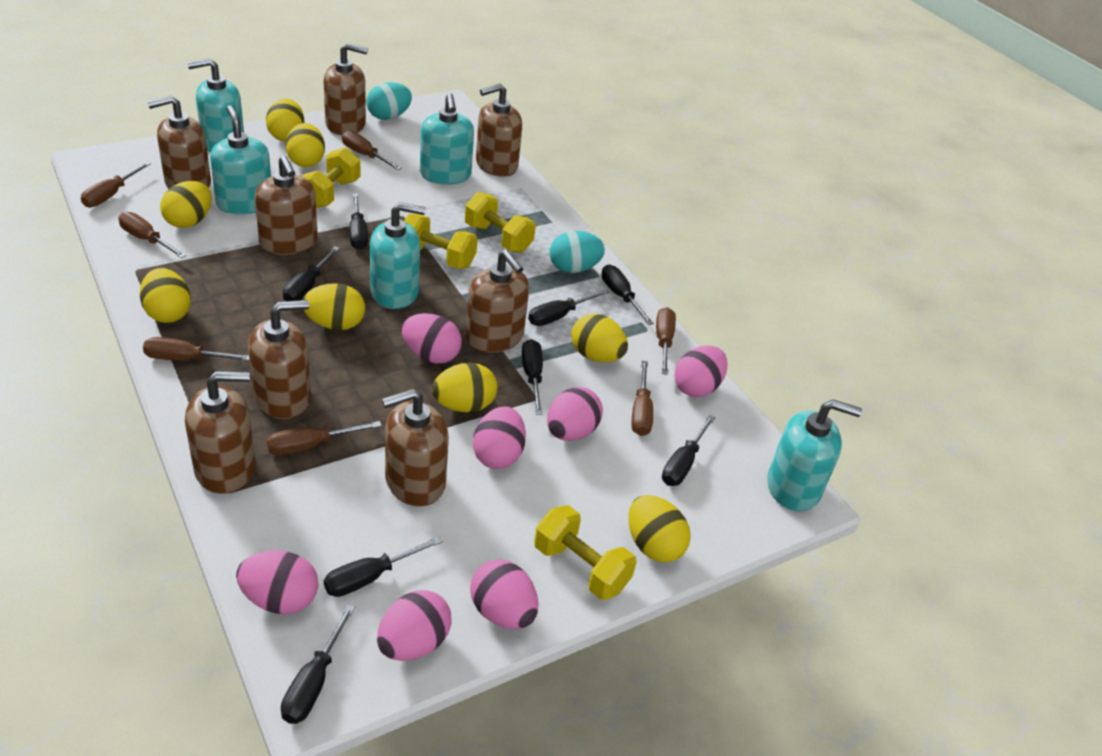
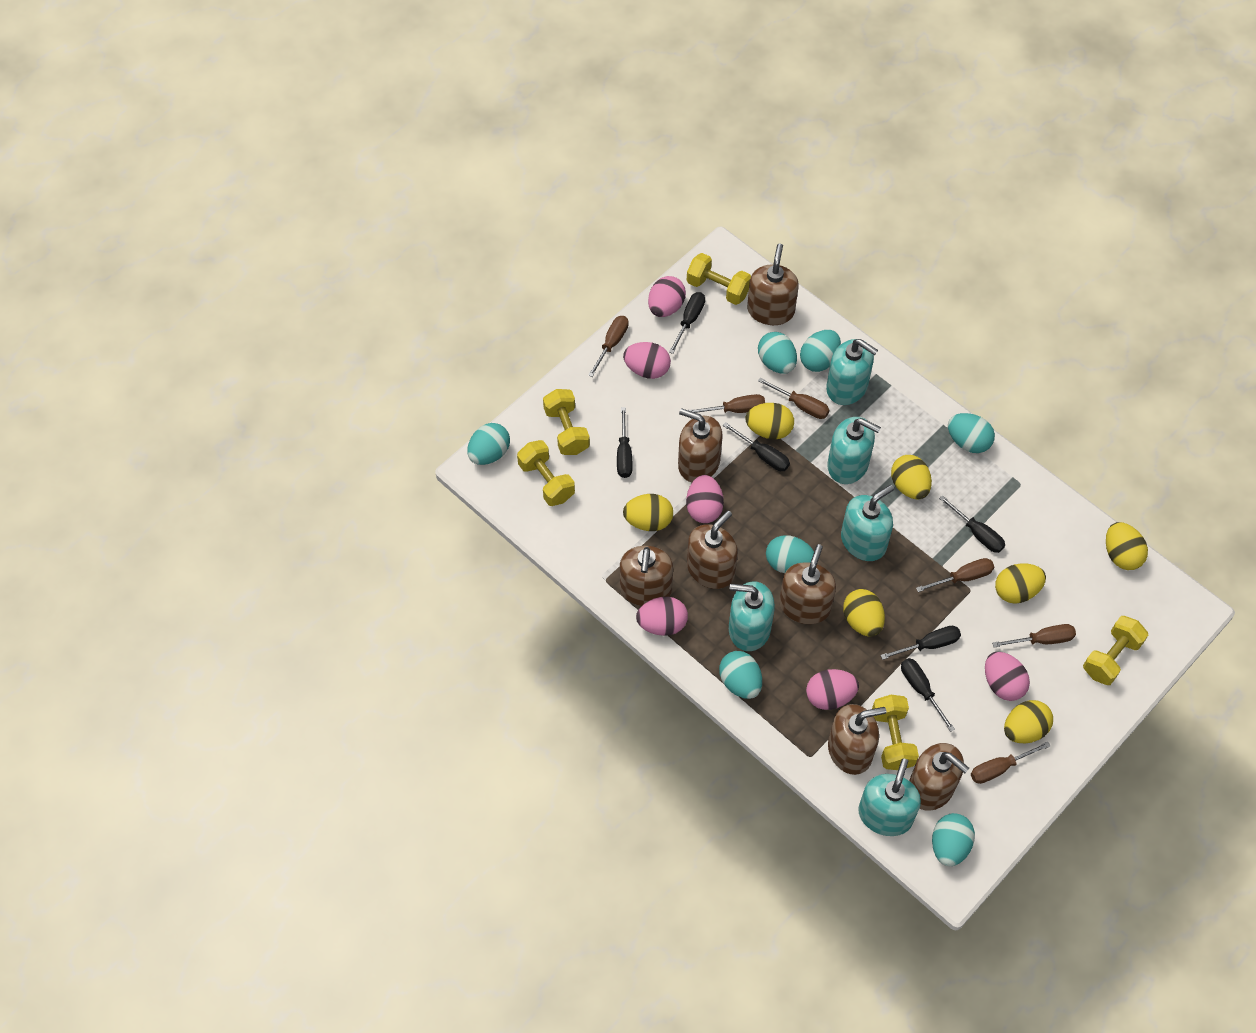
black screwdriver: 8 -> 6
brown screwdriver: 7 -> 6
brown soap dispenser: 8 -> 7
pink egg: 7 -> 6
turquoise egg: 2 -> 7
yellow dumbbell: 4 -> 5
yellow egg: 8 -> 7

